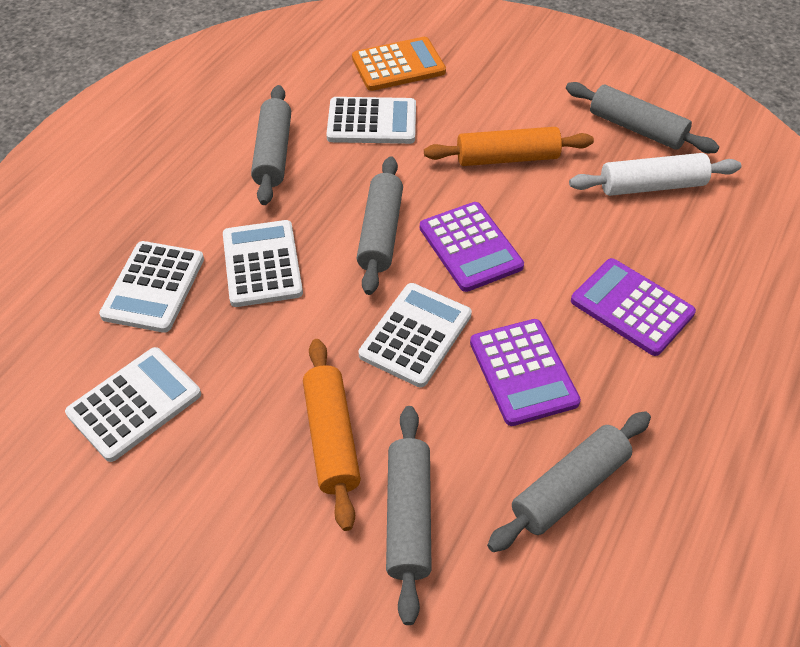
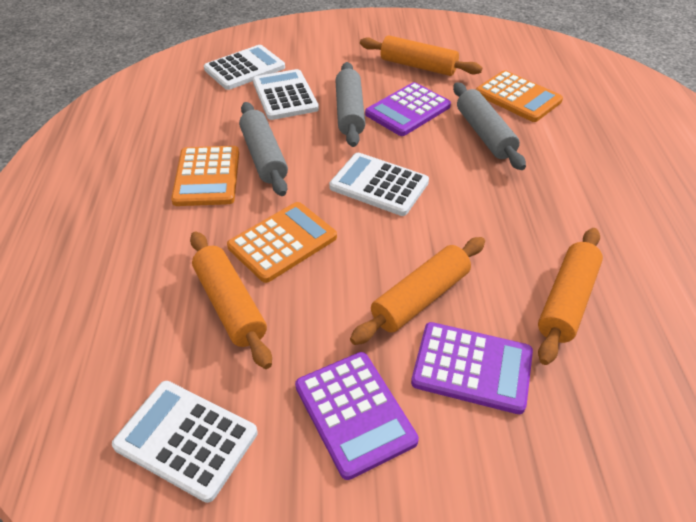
grey rolling pin: 5 -> 3
orange calculator: 1 -> 3
orange rolling pin: 2 -> 4
white calculator: 5 -> 4
white rolling pin: 1 -> 0

